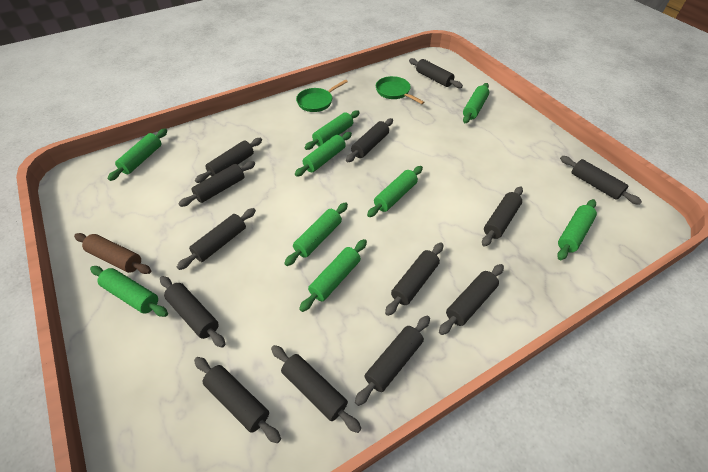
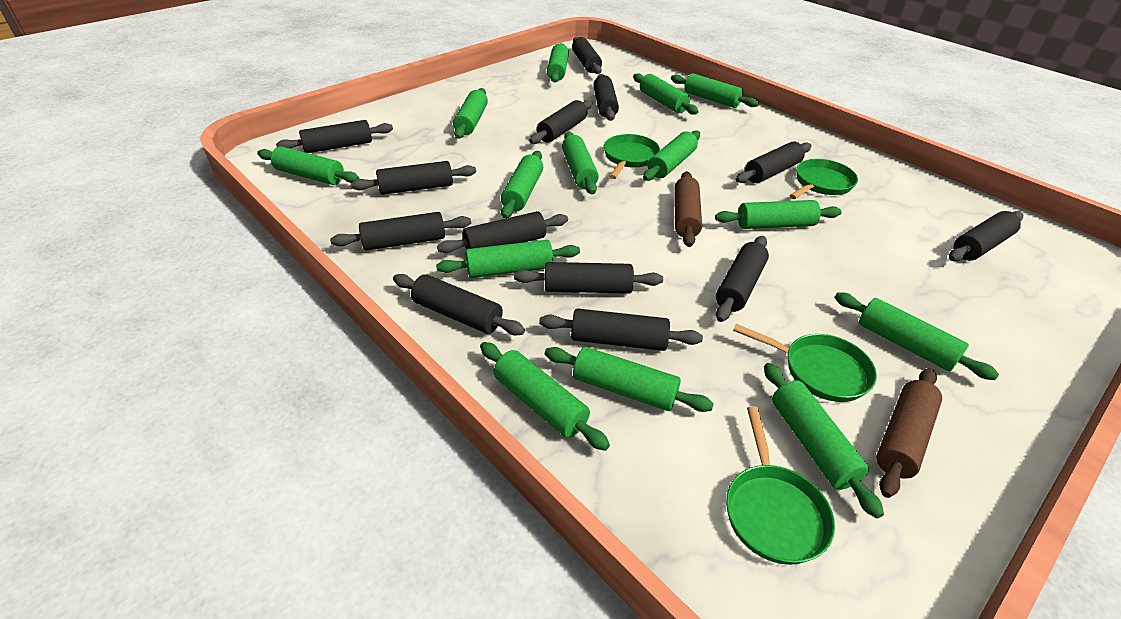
brown rolling pin: 1 -> 2
green pan: 2 -> 4
green rolling pin: 9 -> 14

